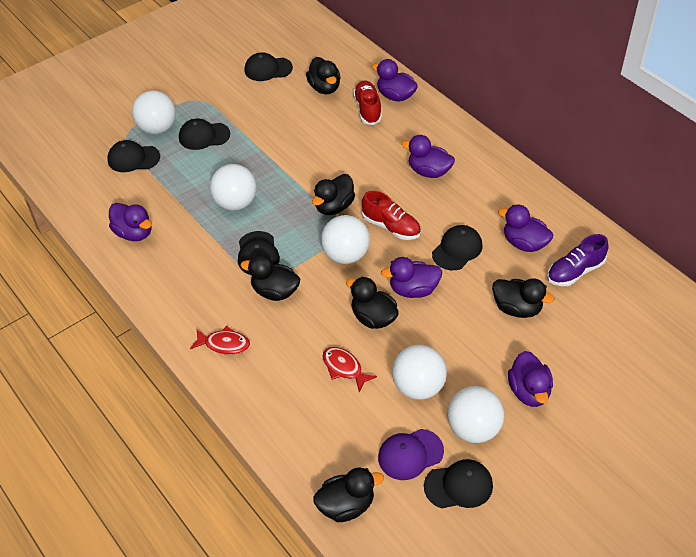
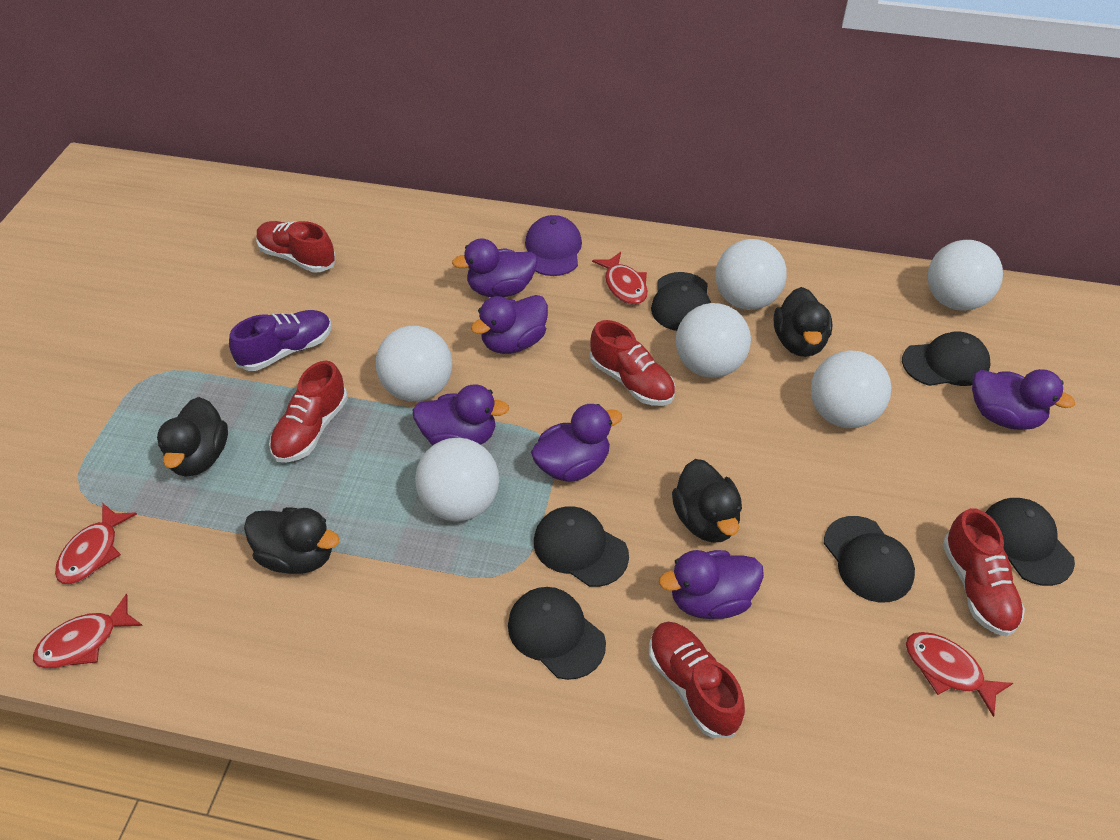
black duck: 6 -> 4
red fish: 2 -> 4
red shoe: 2 -> 5
white ball: 5 -> 6

